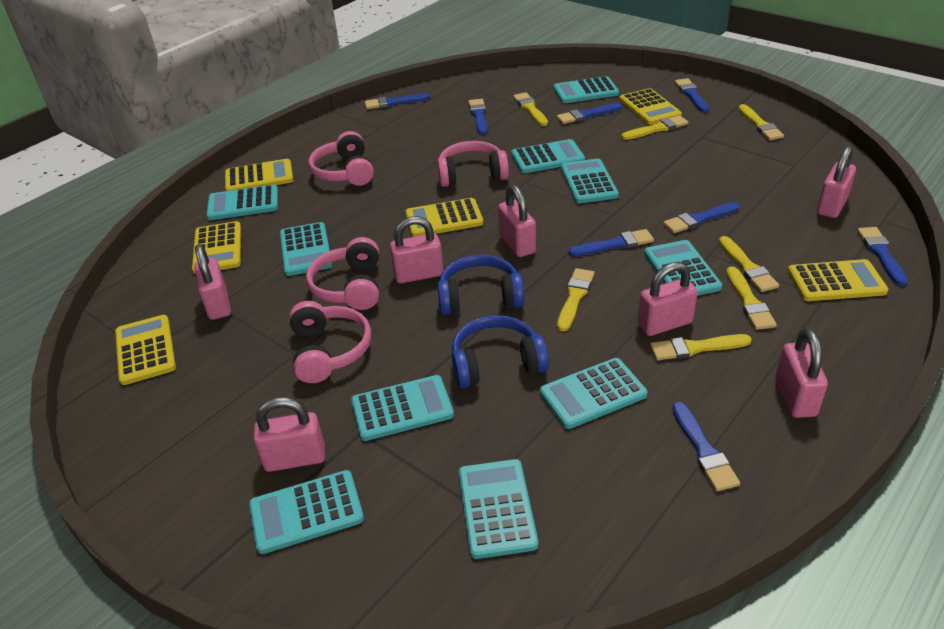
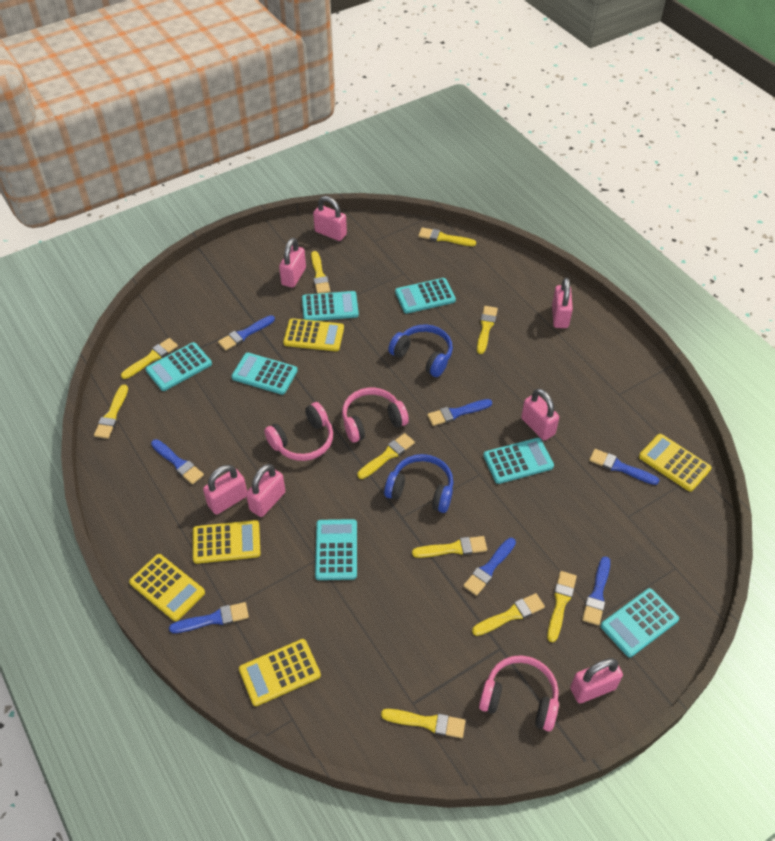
blue brush: 8 -> 7
pink headphones: 4 -> 3
turquoise calculator: 10 -> 7
yellow brush: 7 -> 10
yellow calculator: 6 -> 5

